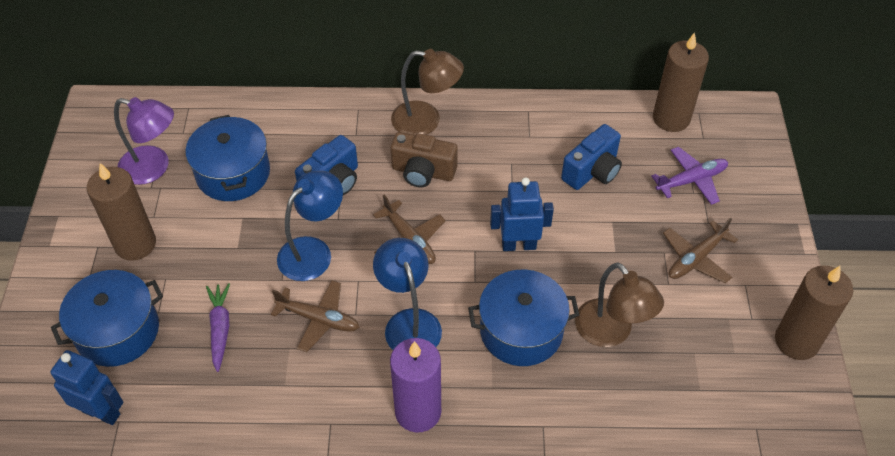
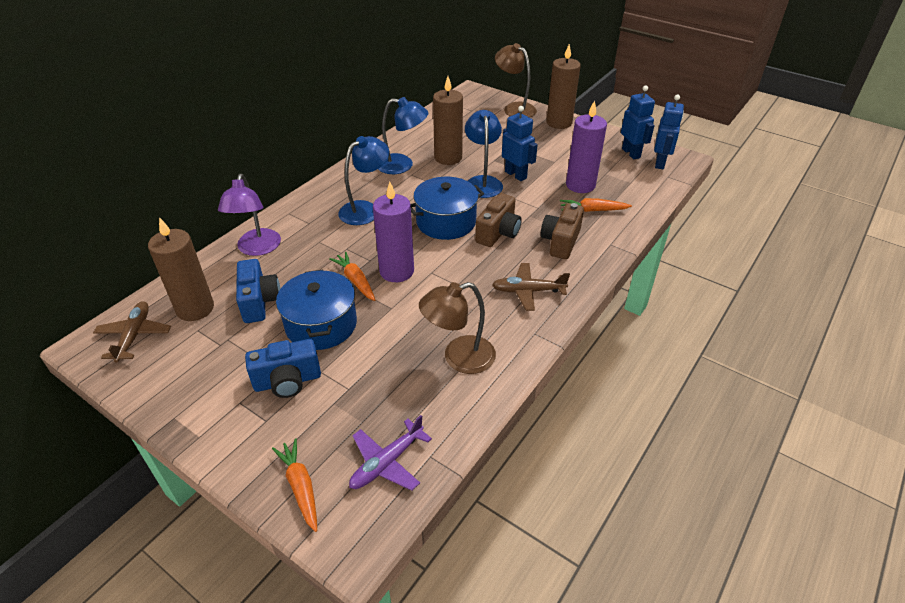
blue lamp: 2 -> 3
blue pot: 3 -> 2
blue robot: 2 -> 3
brown camera: 1 -> 2
brown plane: 3 -> 2
orange carrot: 0 -> 3
purple candle: 1 -> 2
purple carrot: 1 -> 0

